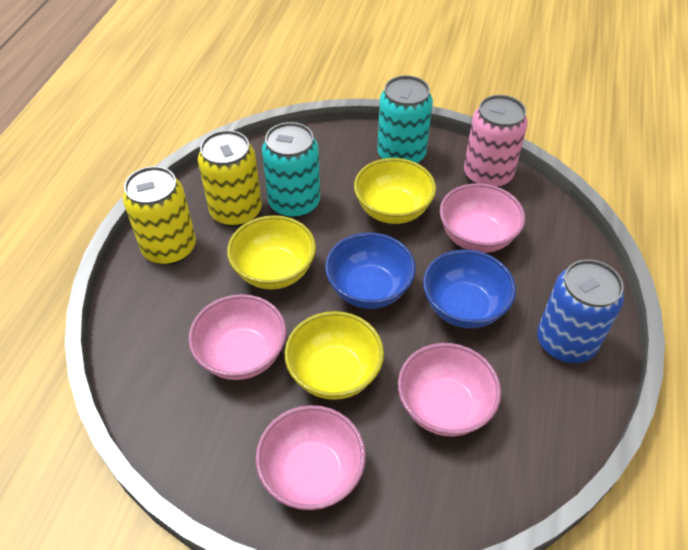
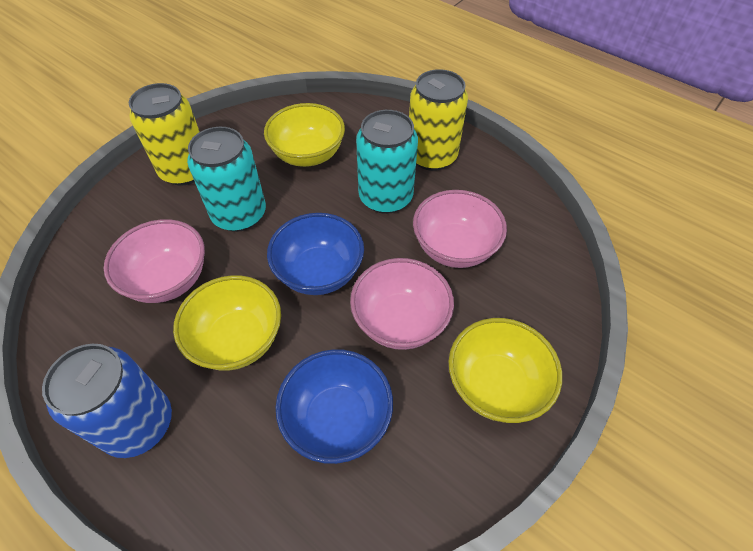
pink bowl: 4 -> 3
pink can: 1 -> 0

